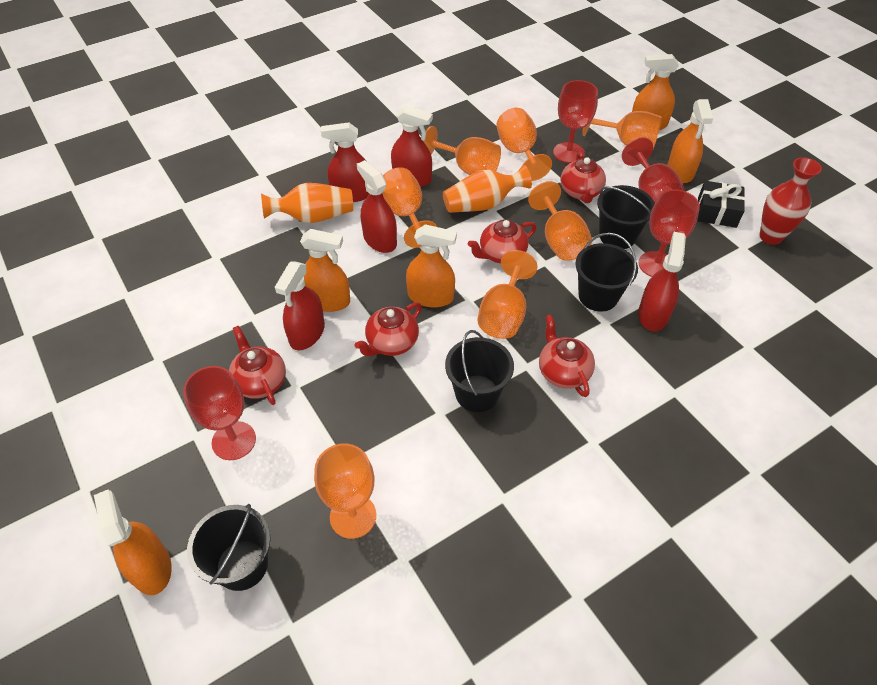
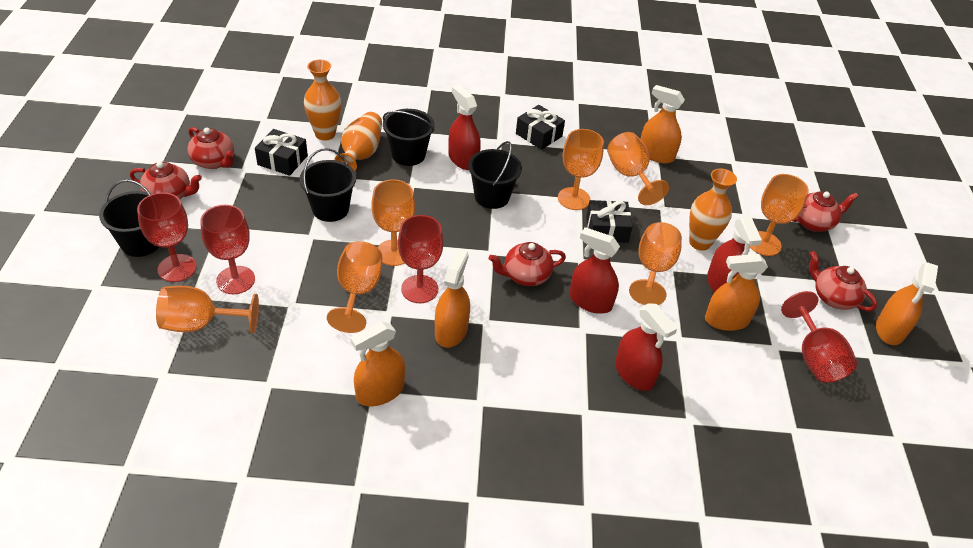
black gift: 1 -> 3
orange vase: 2 -> 3
red spray bottle: 5 -> 4
red vase: 1 -> 0

